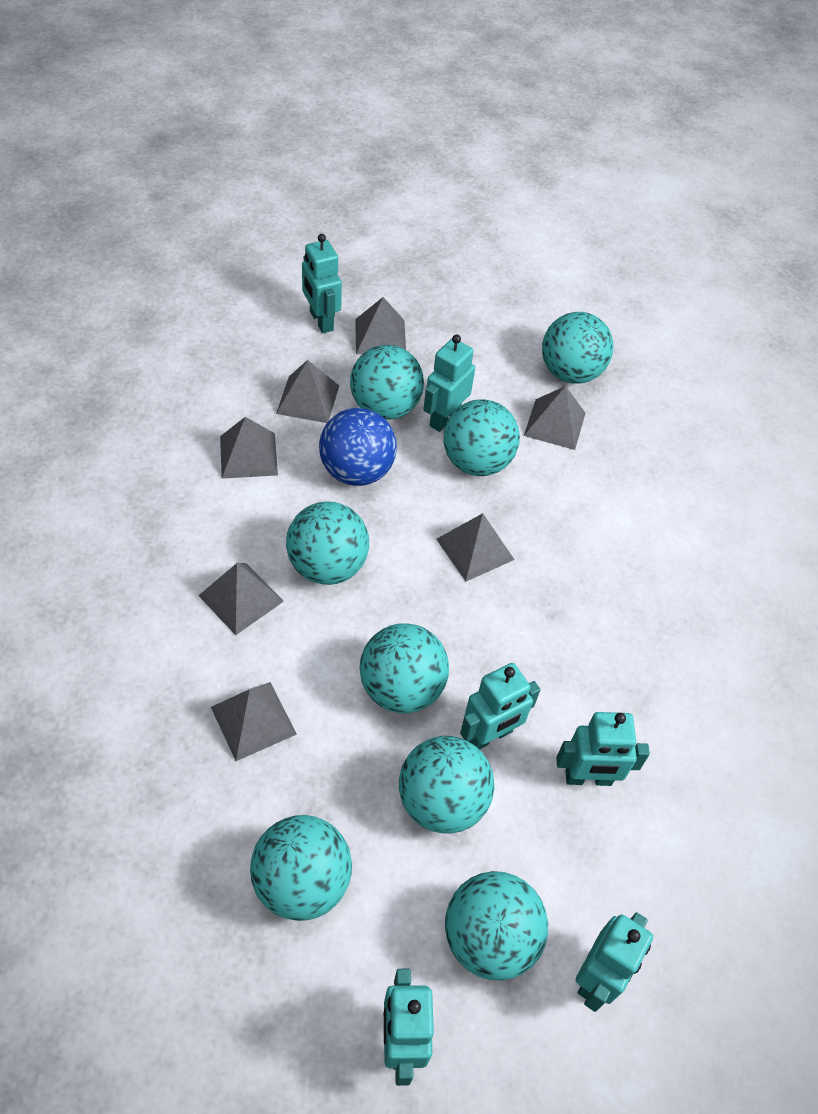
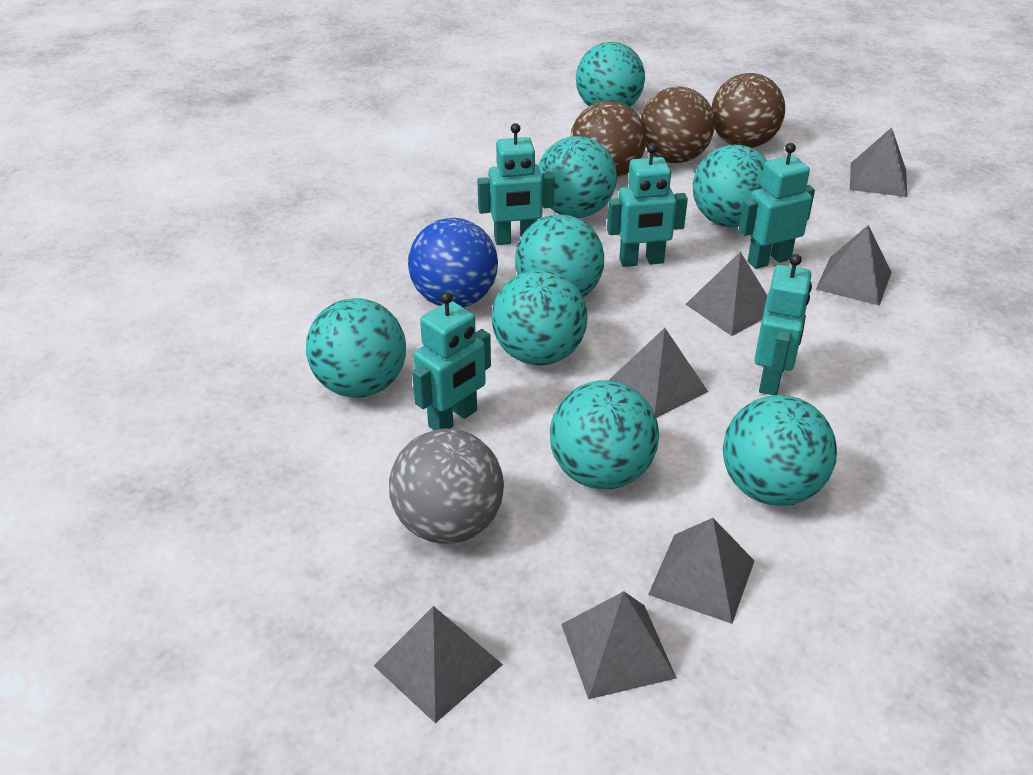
brown ball: 0 -> 3
grey ball: 0 -> 1
turquoise robot: 6 -> 5

